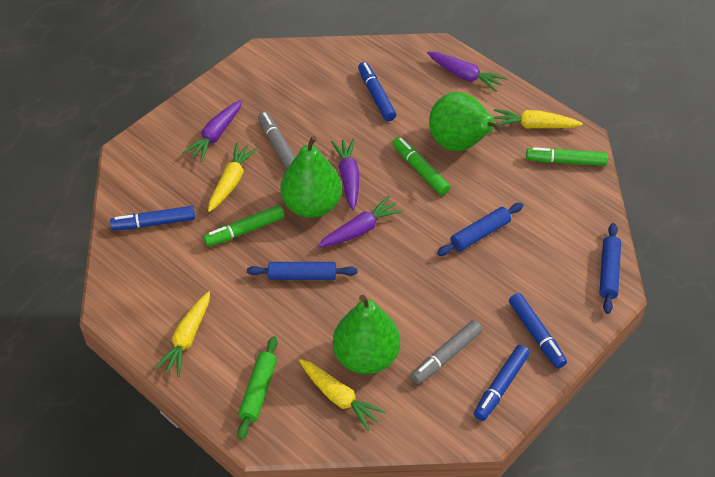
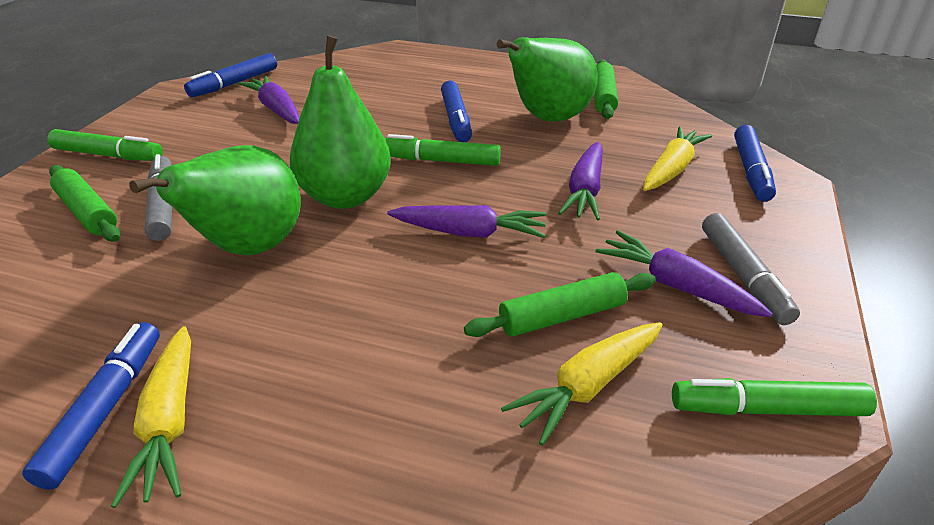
blue rolling pin: 3 -> 0
green rolling pin: 1 -> 3
yellow carrot: 4 -> 3

